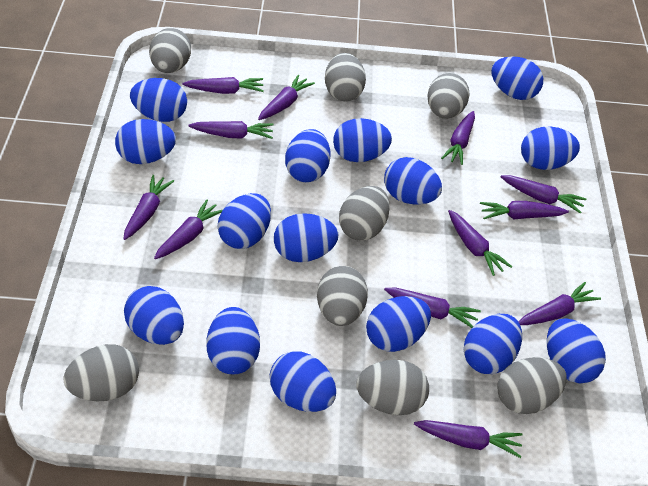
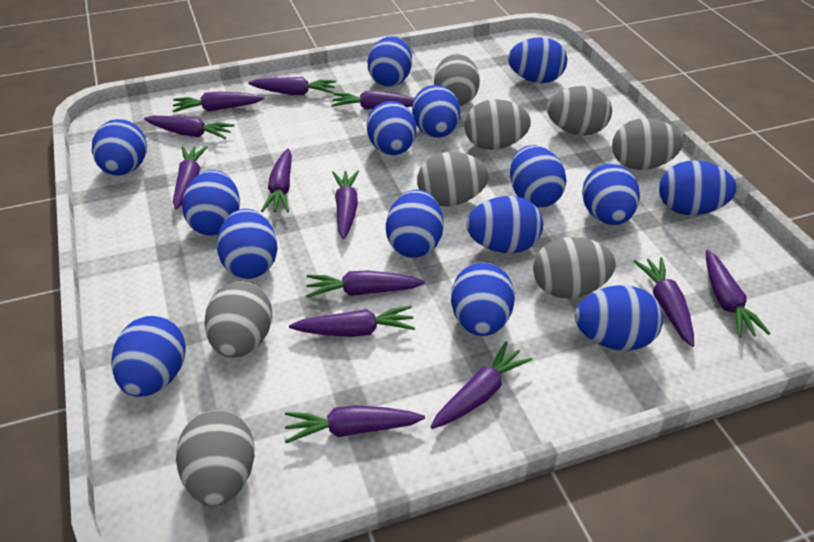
purple carrot: 12 -> 13

